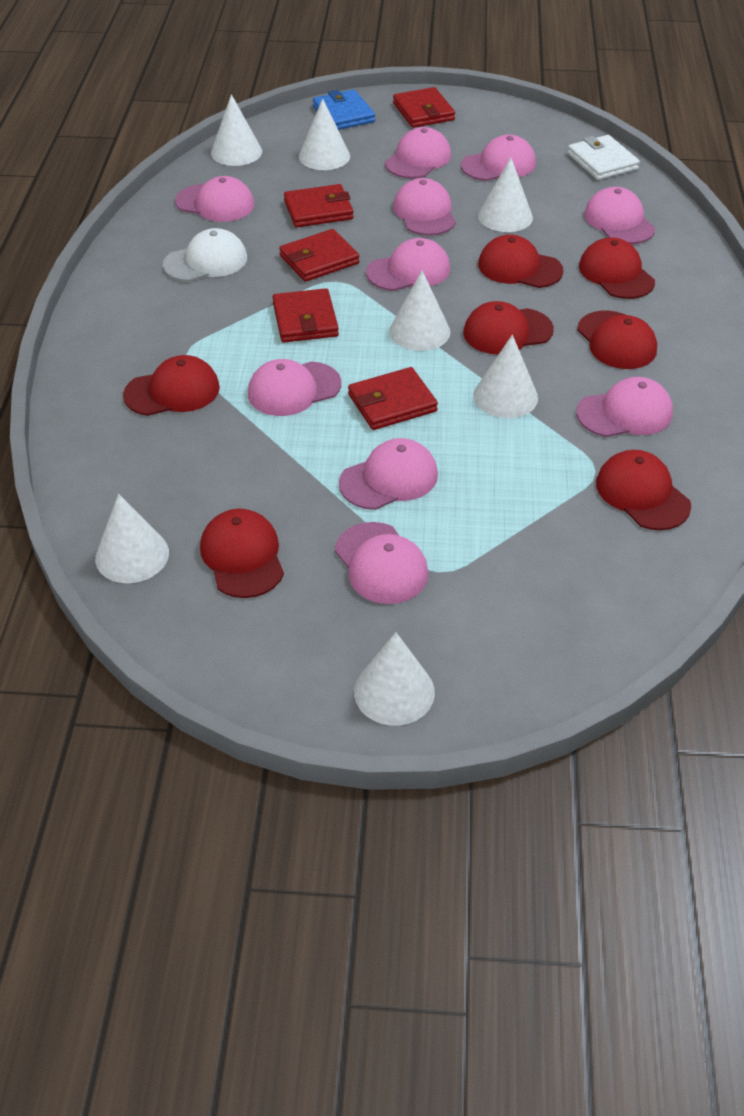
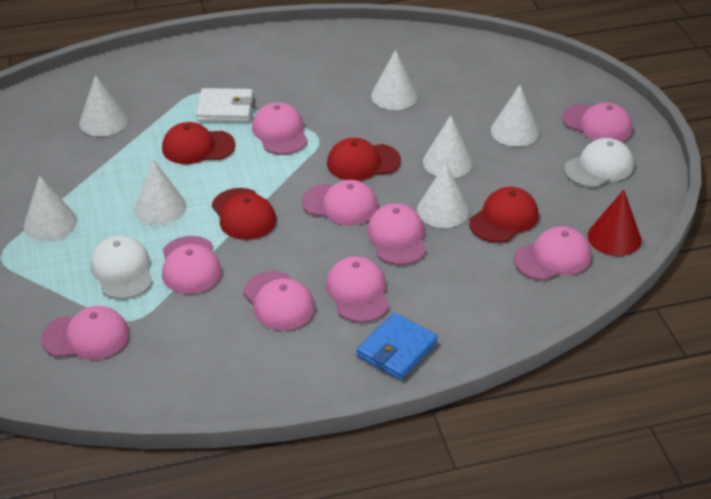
pink cap: 10 -> 9
red cap: 7 -> 4
red cone: 0 -> 1
red wallet: 5 -> 0
white cap: 1 -> 2

